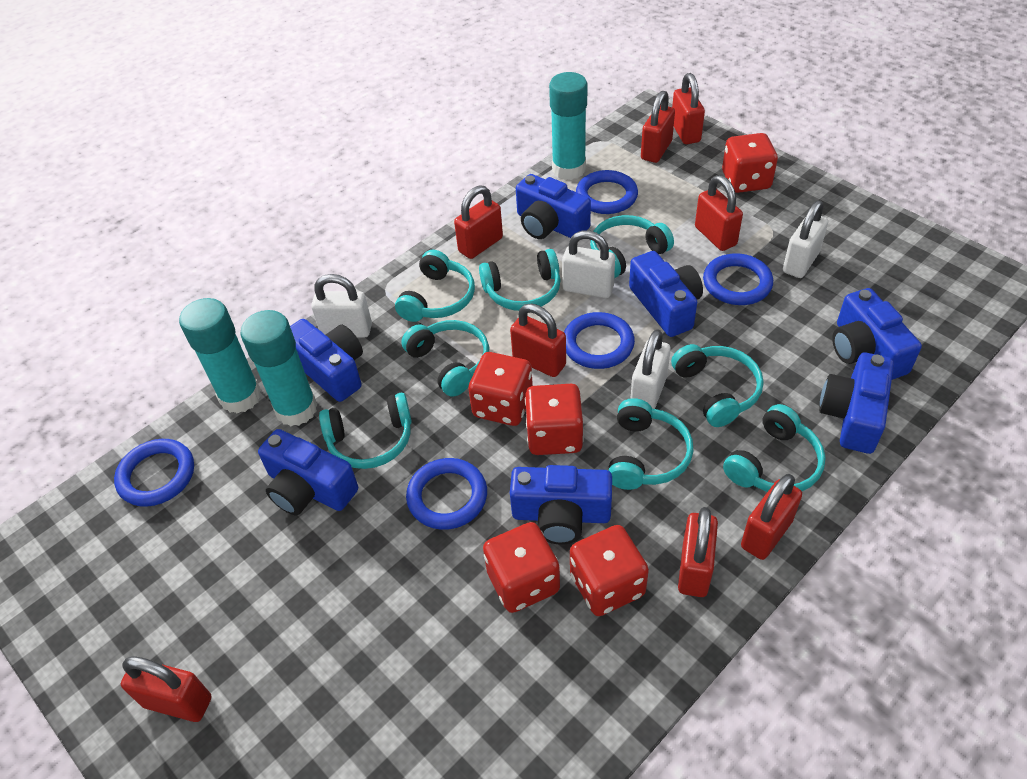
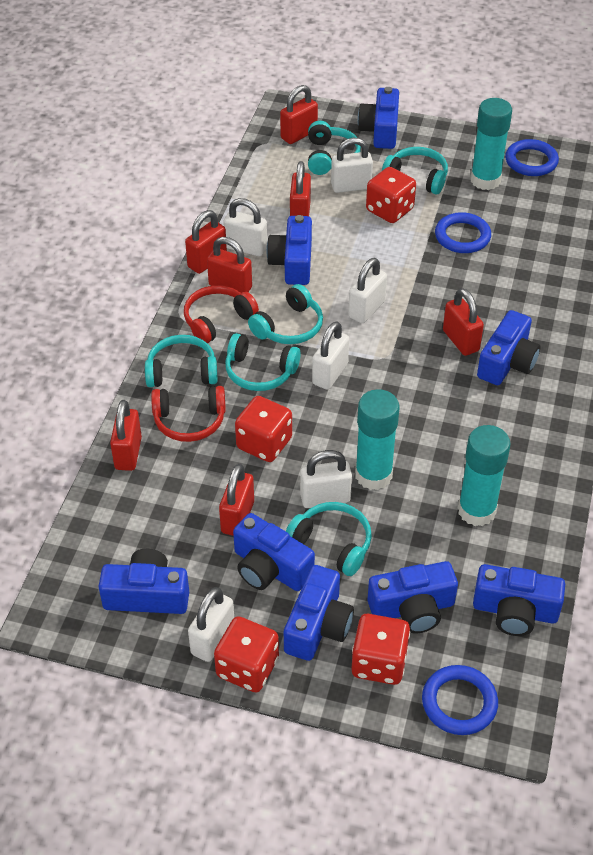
blue camera: 7 -> 8
blue ring: 5 -> 3
red dice: 5 -> 4
red headphones: 0 -> 2
red padlock: 8 -> 7
turquoise headphones: 8 -> 6
white padlock: 4 -> 6

